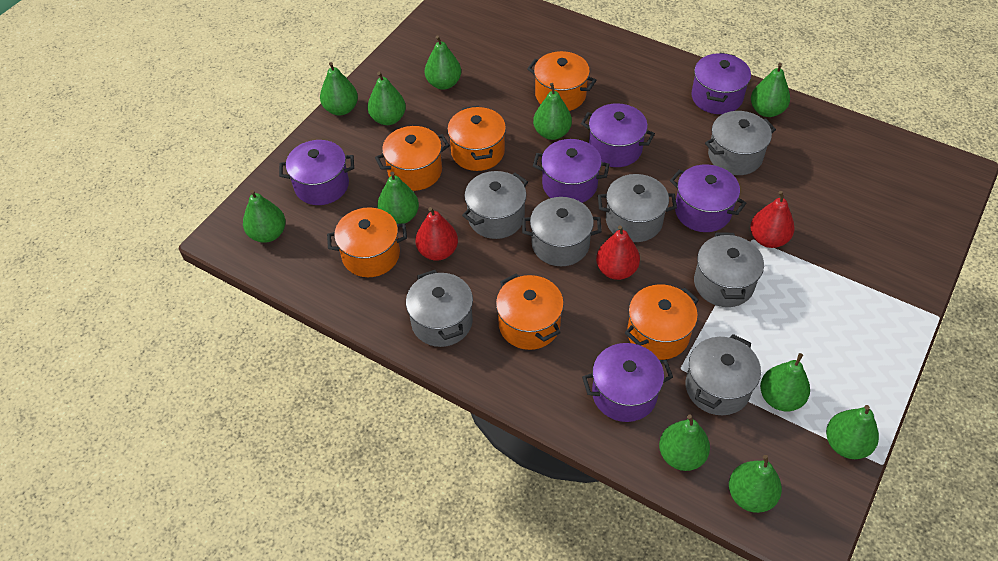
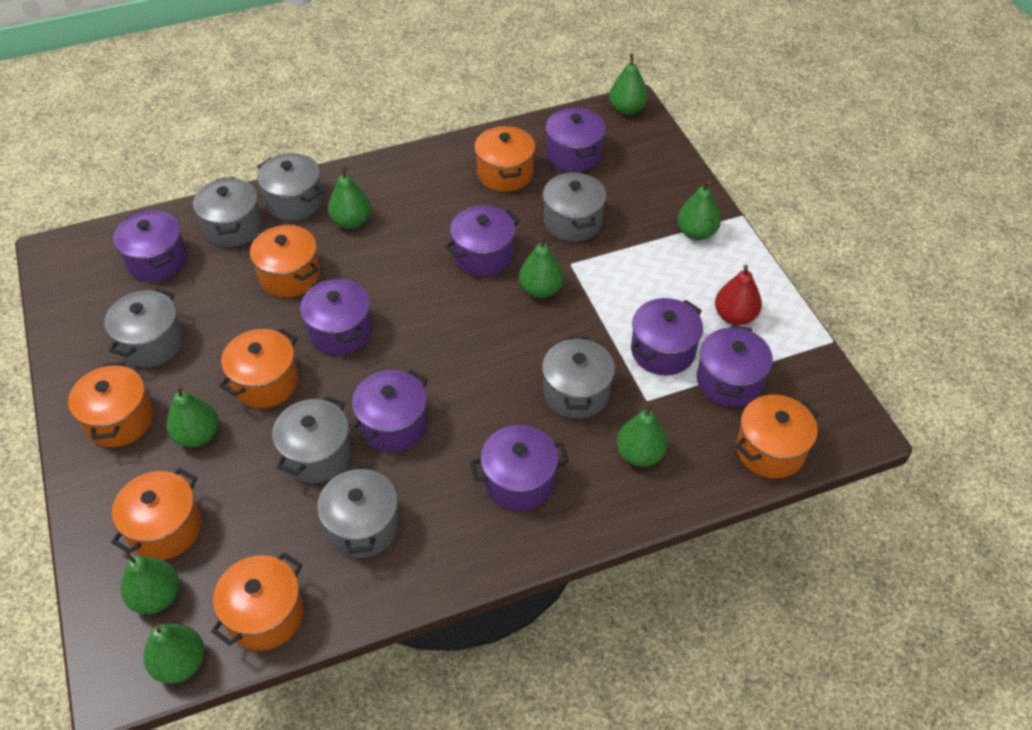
green pear: 11 -> 8
orange pot: 6 -> 7
purple pot: 6 -> 8
red pear: 3 -> 1

